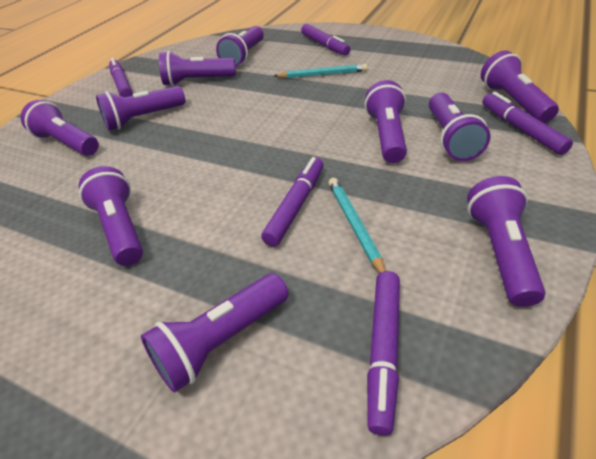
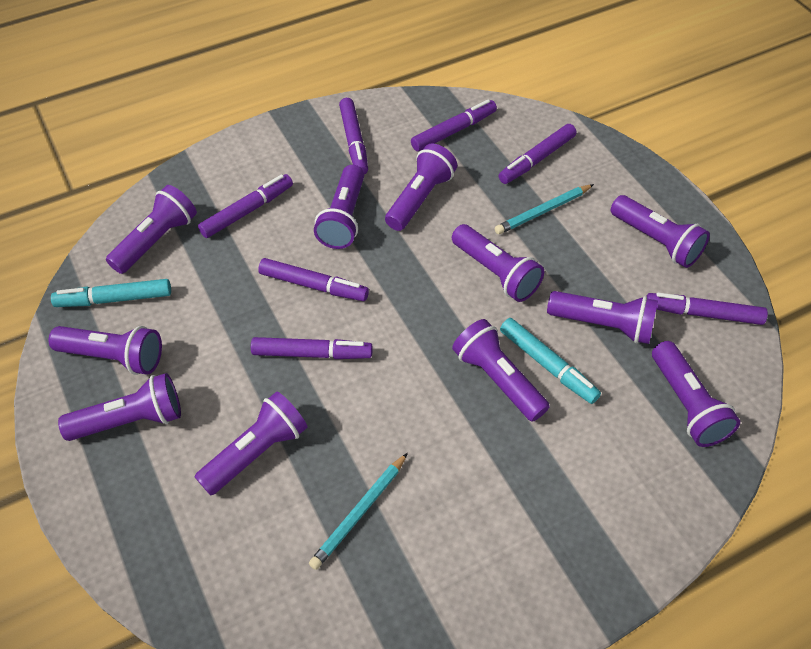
purple flashlight: 10 -> 11
purple marker: 5 -> 7
turquoise marker: 0 -> 2

